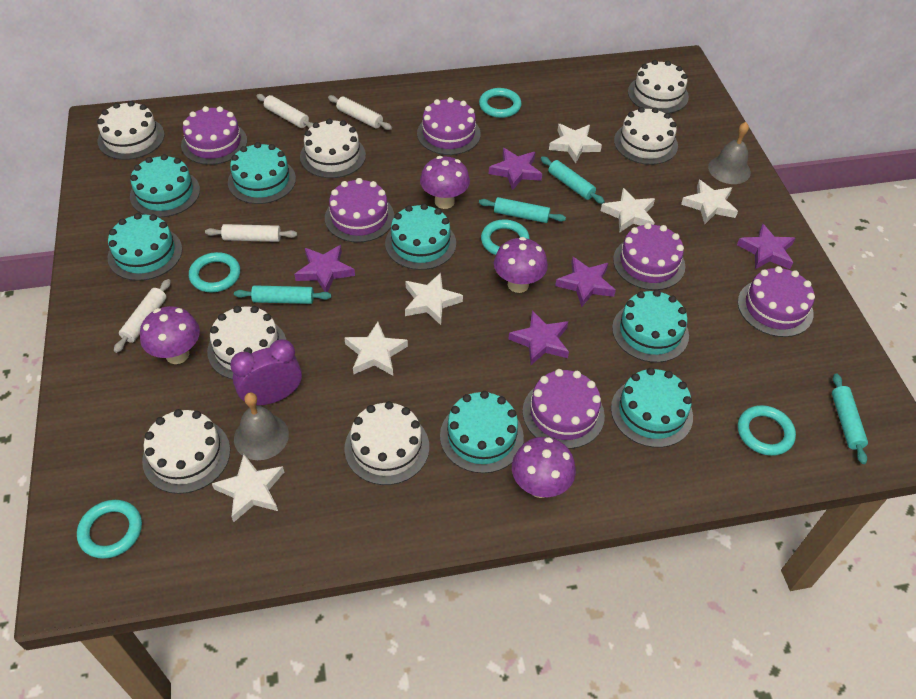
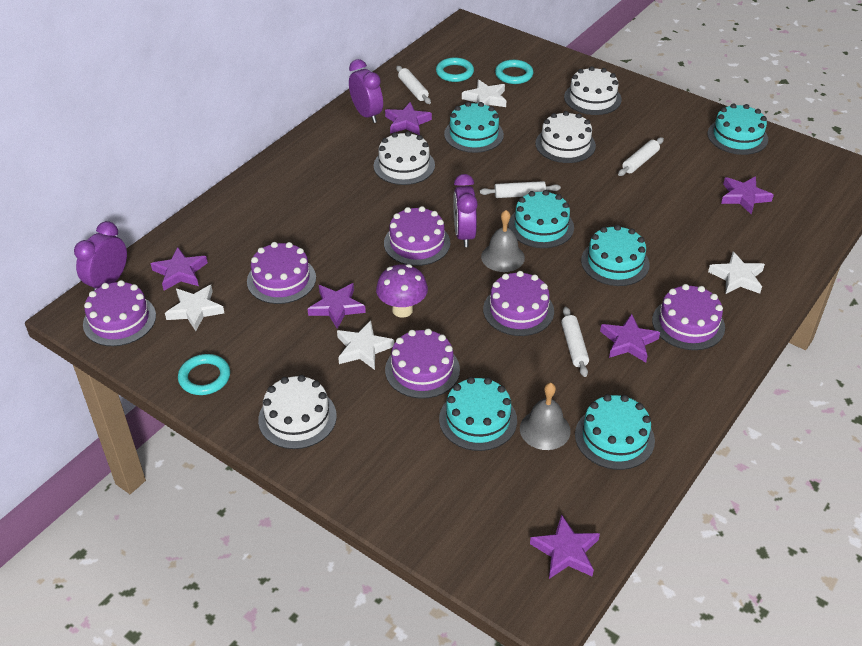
purple clock: 1 -> 3
purple mushroom: 4 -> 1
purple star: 5 -> 6
turquoise cake: 7 -> 6
turquoise ring: 5 -> 3
turquoise rolling pin: 4 -> 0
white cake: 7 -> 4
white star: 6 -> 4

